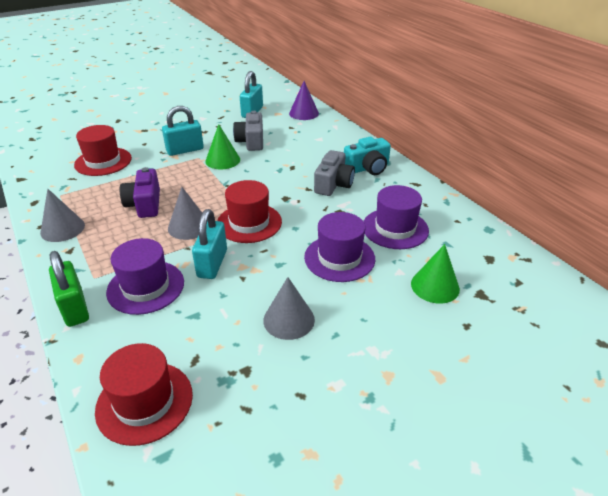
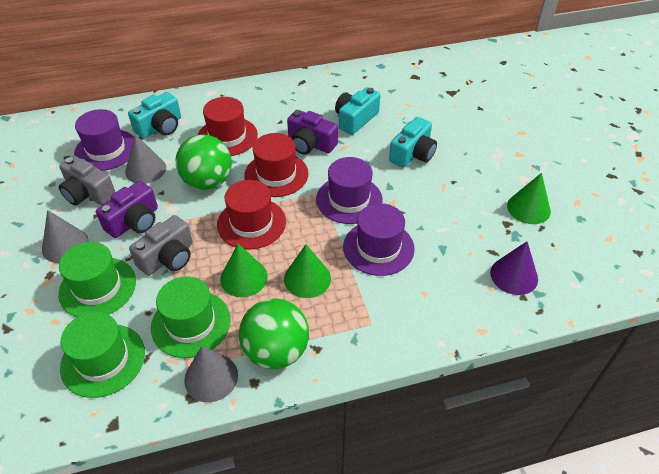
green ball: 0 -> 2
green cone: 2 -> 3
green hat: 0 -> 3
green padlock: 1 -> 0
purple camera: 1 -> 2
turquoise camera: 1 -> 3
turquoise padlock: 3 -> 0

